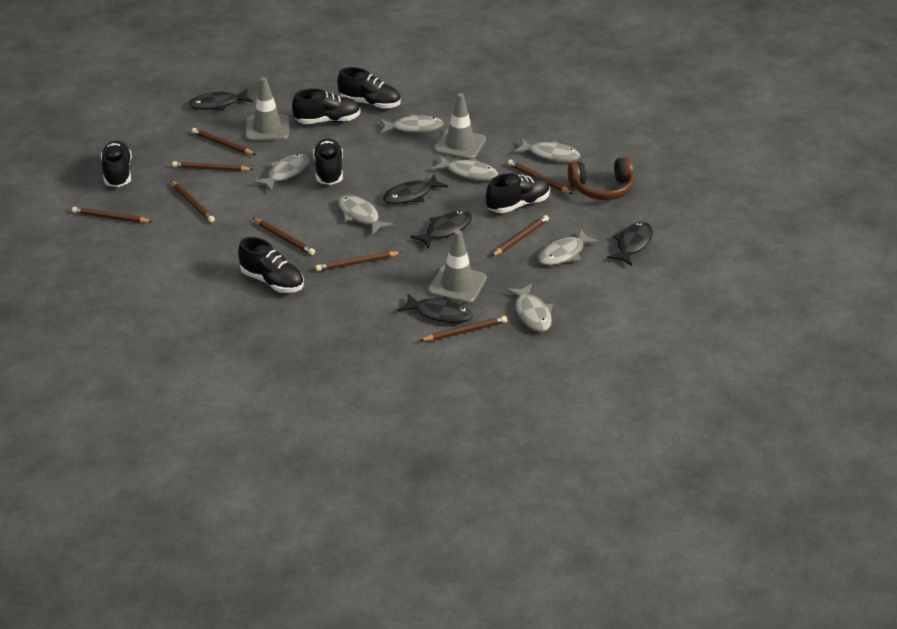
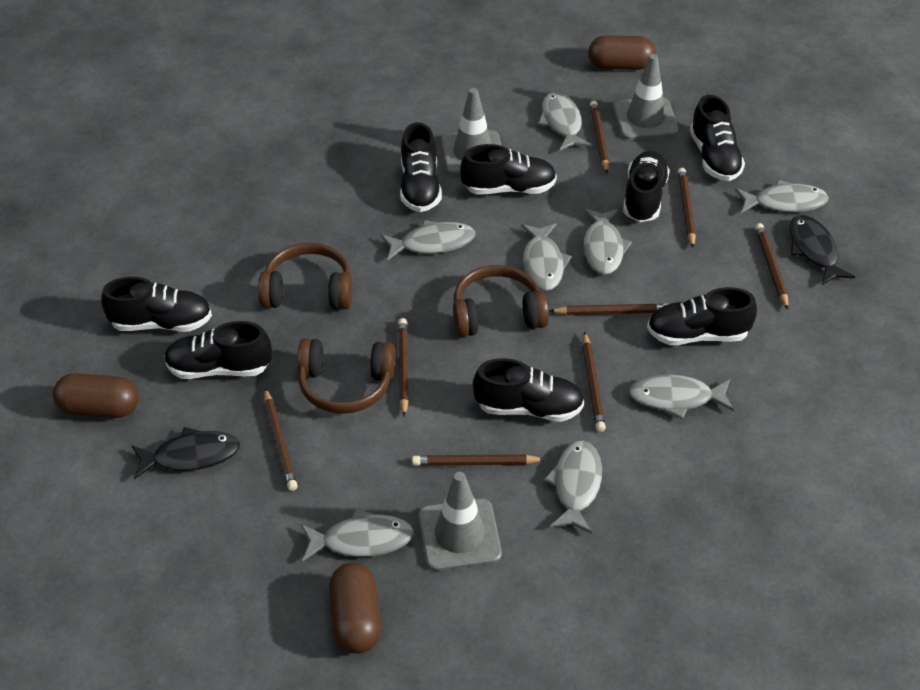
black fish: 5 -> 2
black shoe: 6 -> 8
brown capsule: 0 -> 3
brown headphones: 1 -> 3
brown pencil: 9 -> 8
grey fish: 7 -> 8

